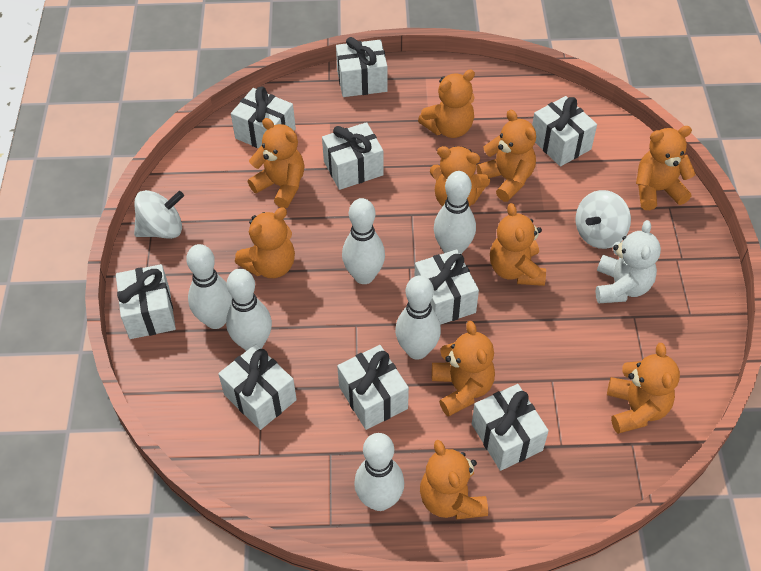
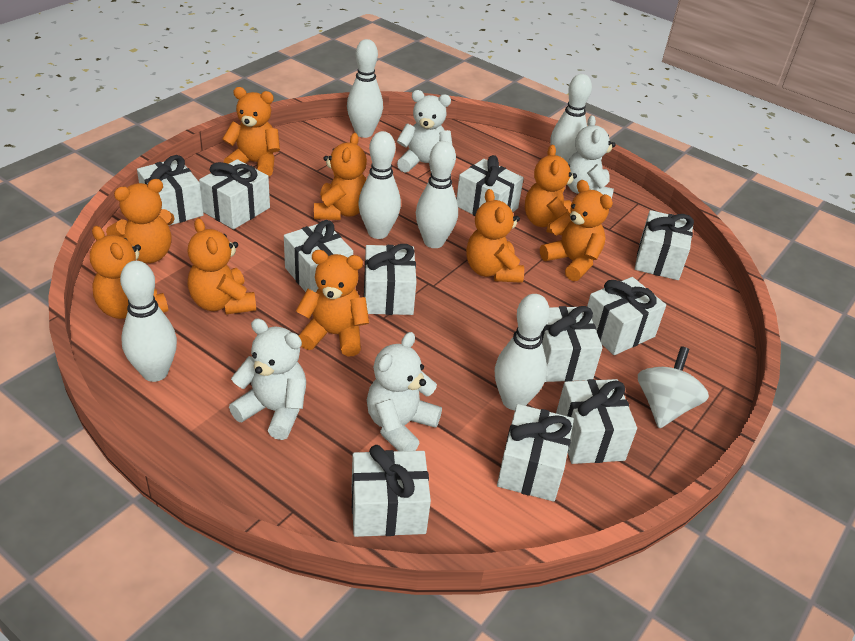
orange teddy bear: 10 -> 9
white gift: 9 -> 11
white spinning top: 2 -> 1
white teddy bear: 1 -> 4

